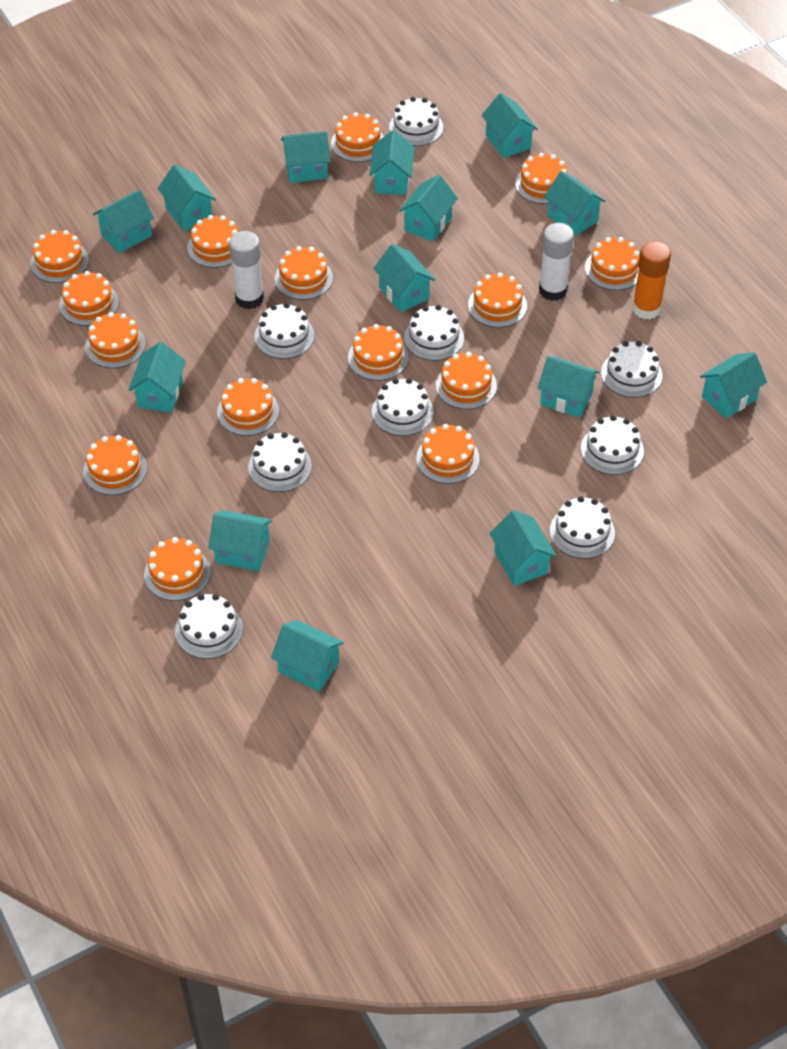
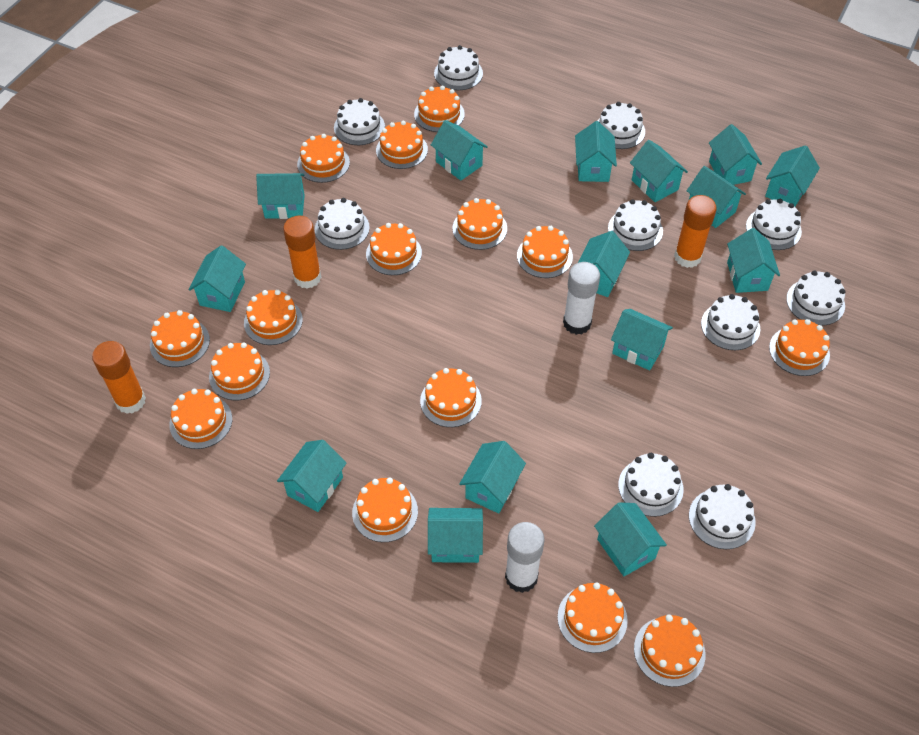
orange glue stick: 1 -> 3
turquoise house: 14 -> 15
white cake: 9 -> 10

